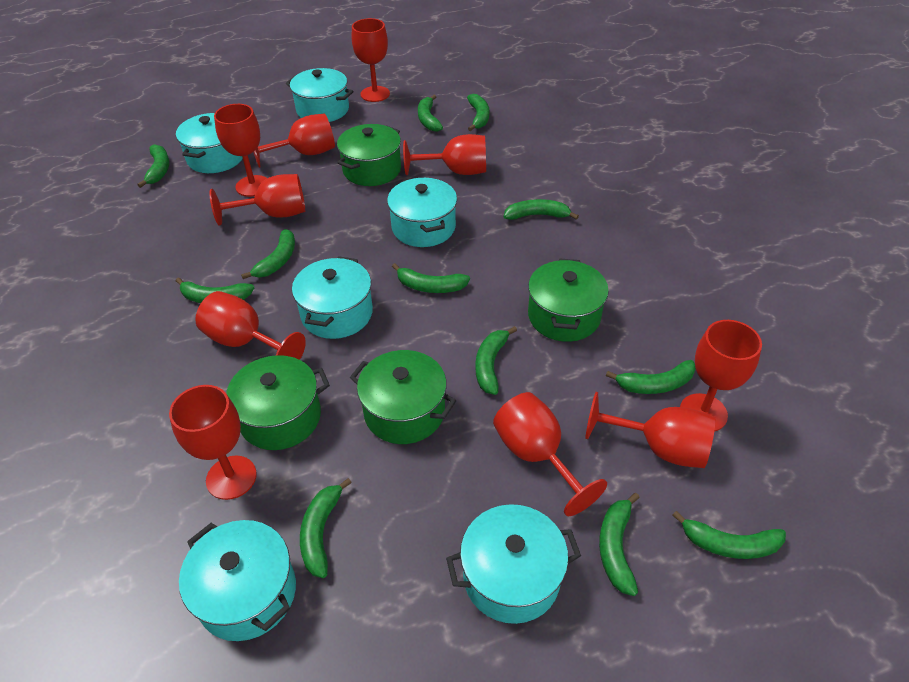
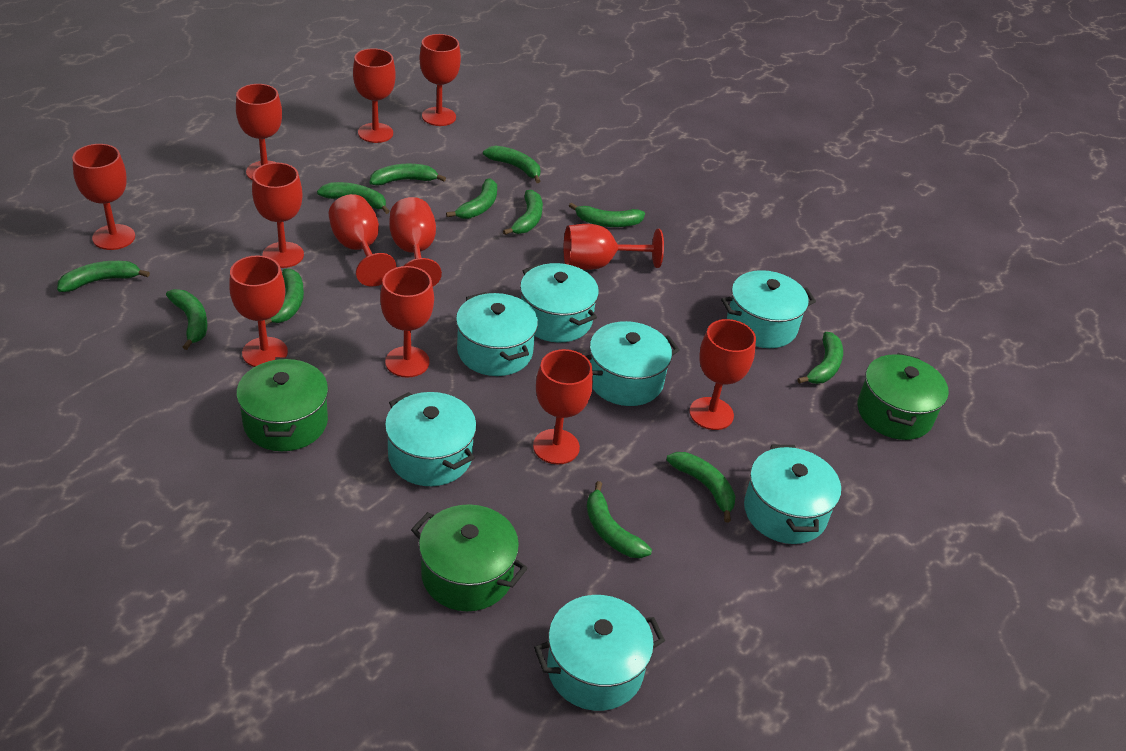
green pot: 4 -> 3
red goblet: 10 -> 12
turquoise pot: 6 -> 7

